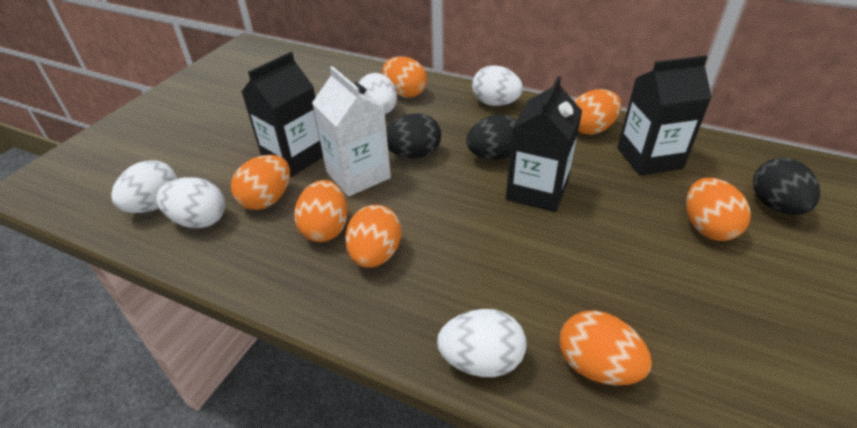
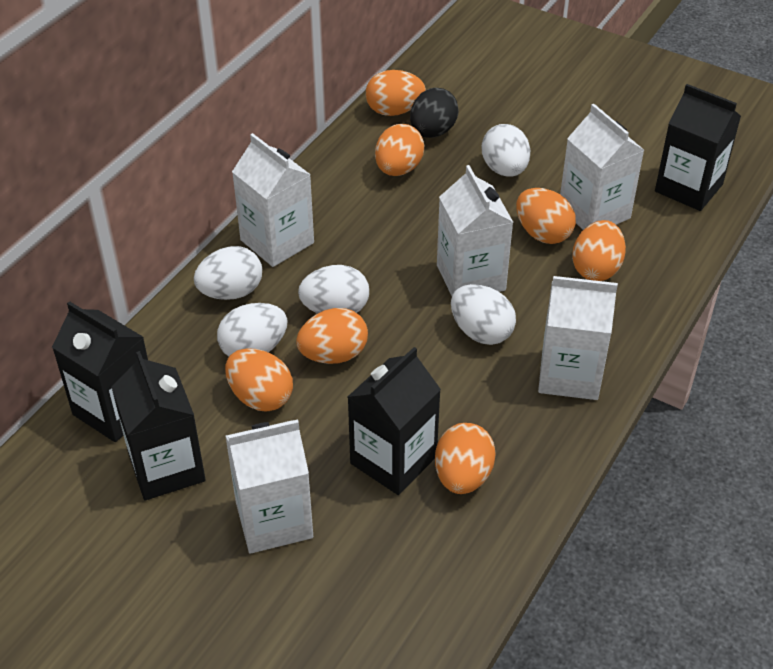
black carton: 3 -> 4
black egg: 3 -> 1
white carton: 1 -> 5

